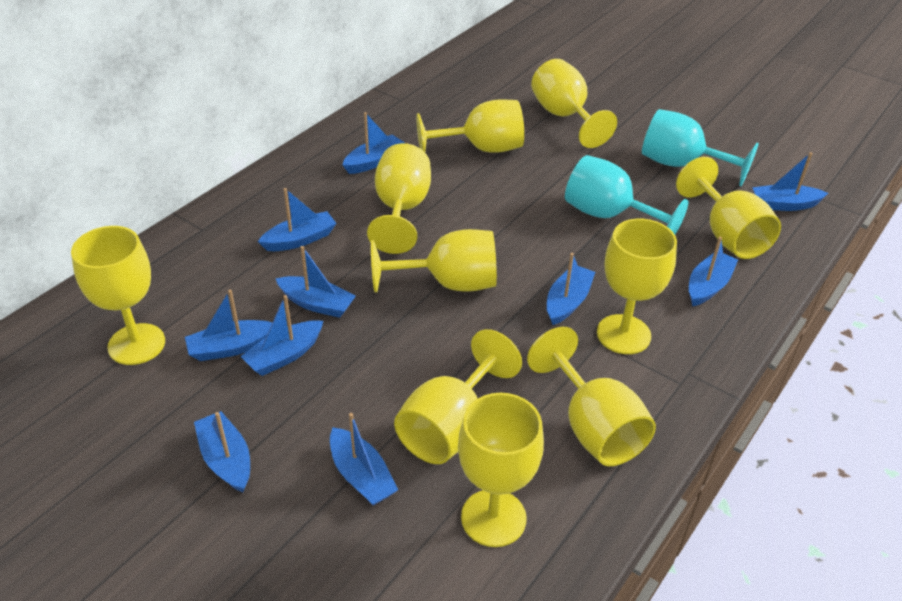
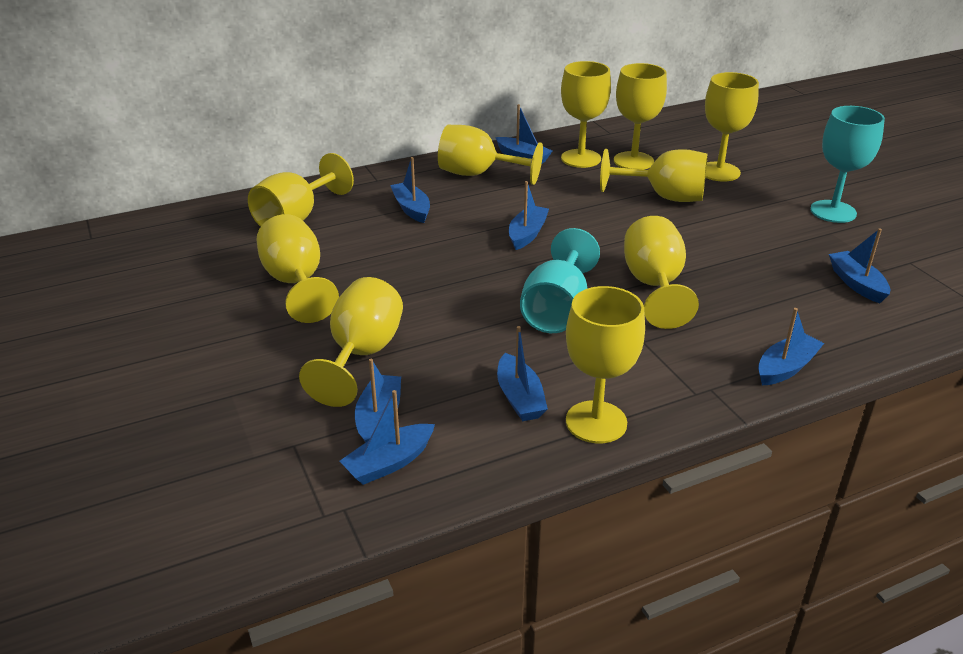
blue boat: 10 -> 8

